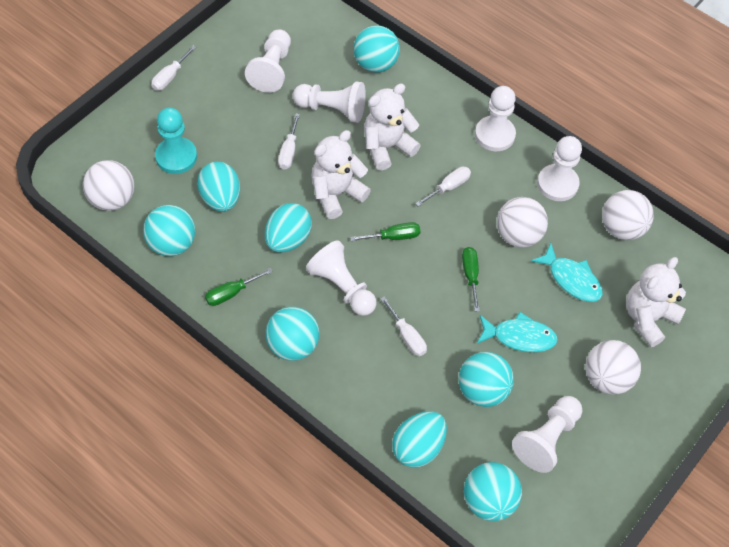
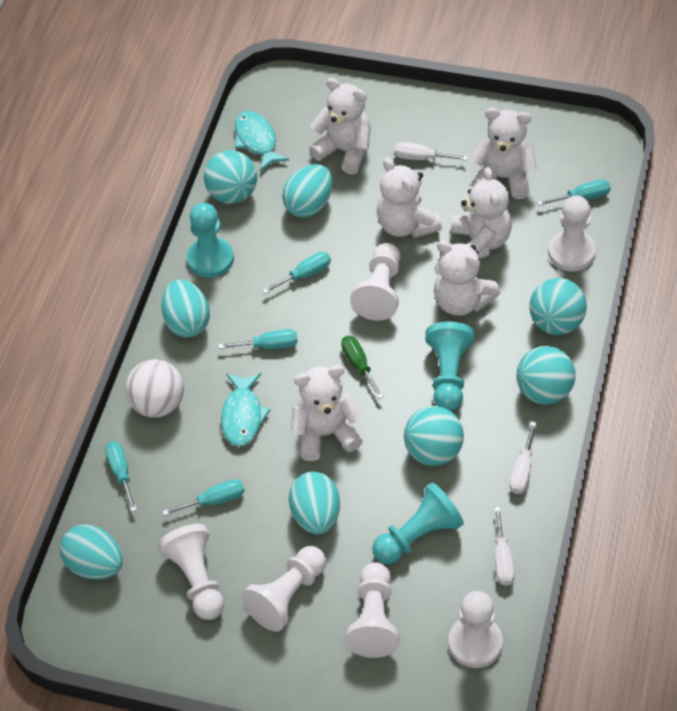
green screwdriver: 3 -> 1
turquoise ball: 5 -> 4
turquoise egg: 3 -> 4
turquoise pawn: 1 -> 3
turquoise screwdriver: 0 -> 5
white ball: 4 -> 1
white screwdriver: 4 -> 3
white teddy bear: 3 -> 6

